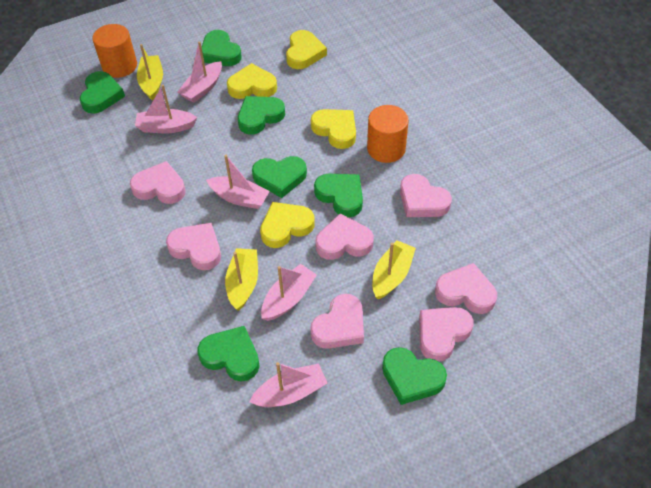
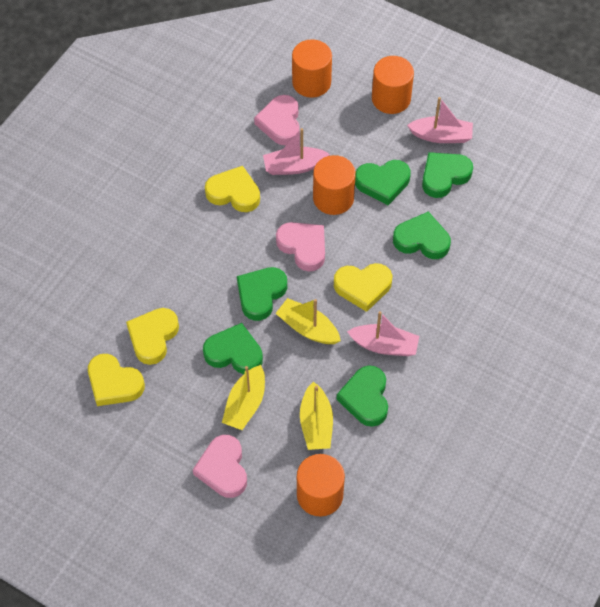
green heart: 7 -> 6
orange cylinder: 2 -> 4
pink boat: 5 -> 3
pink heart: 7 -> 3

